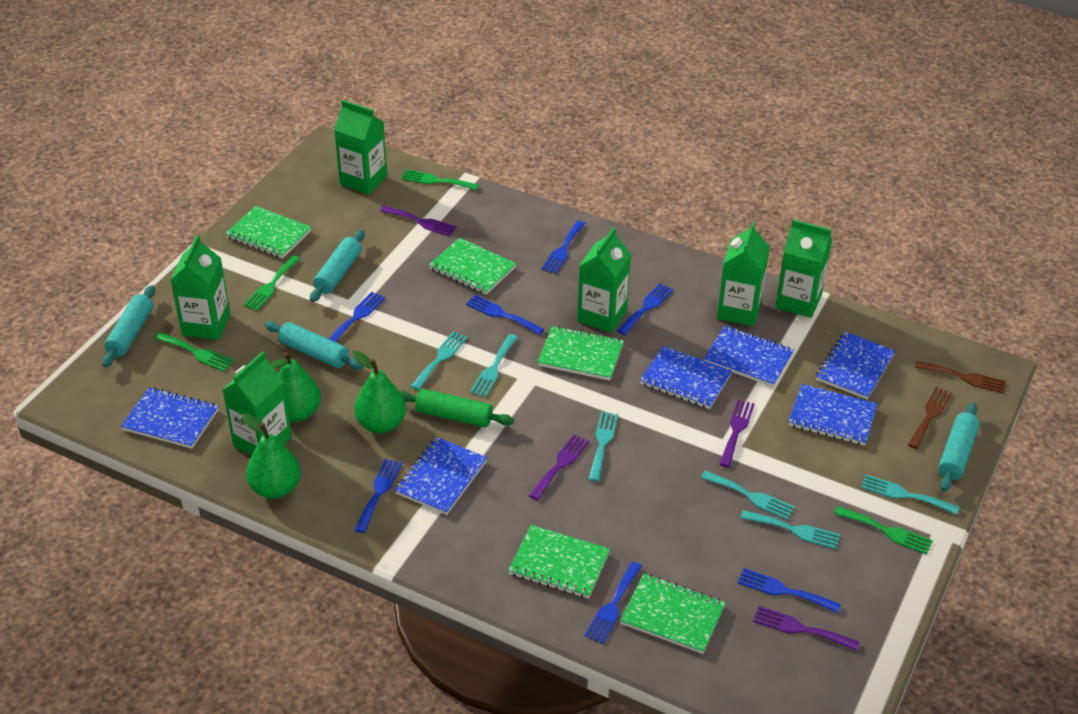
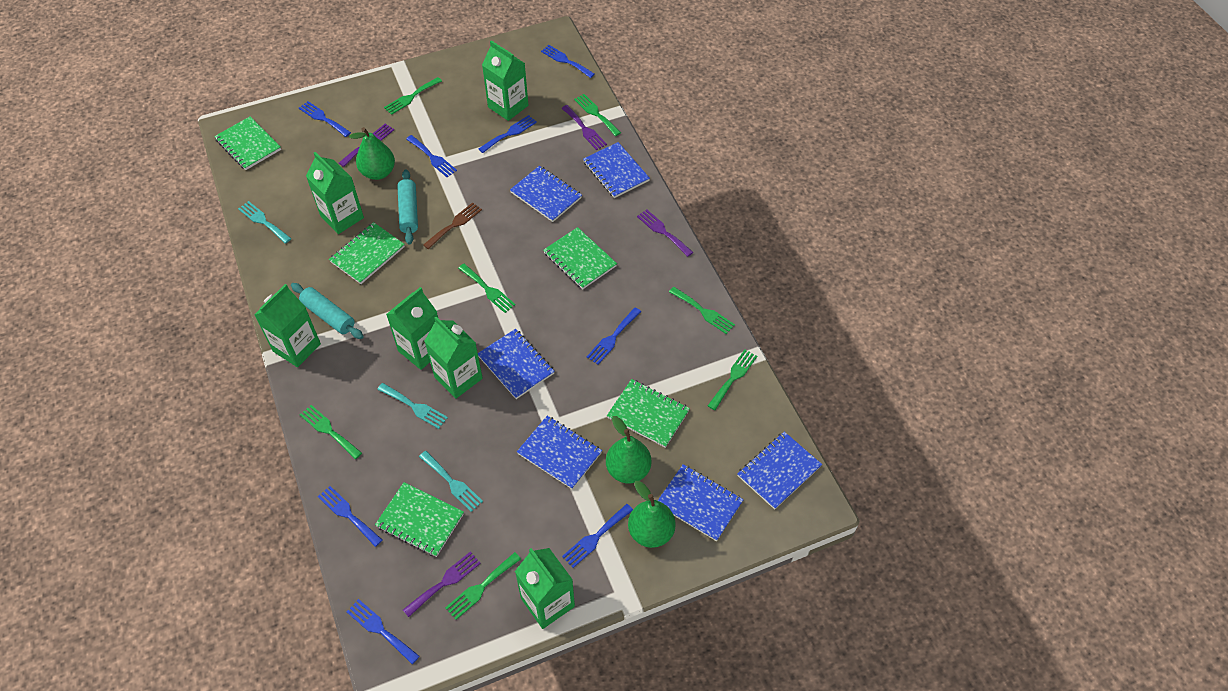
blue fork: 7 -> 8
brown fork: 2 -> 1
green fork: 4 -> 7
green rolling pin: 1 -> 0
turquoise fork: 6 -> 3
turquoise rolling pin: 4 -> 2

